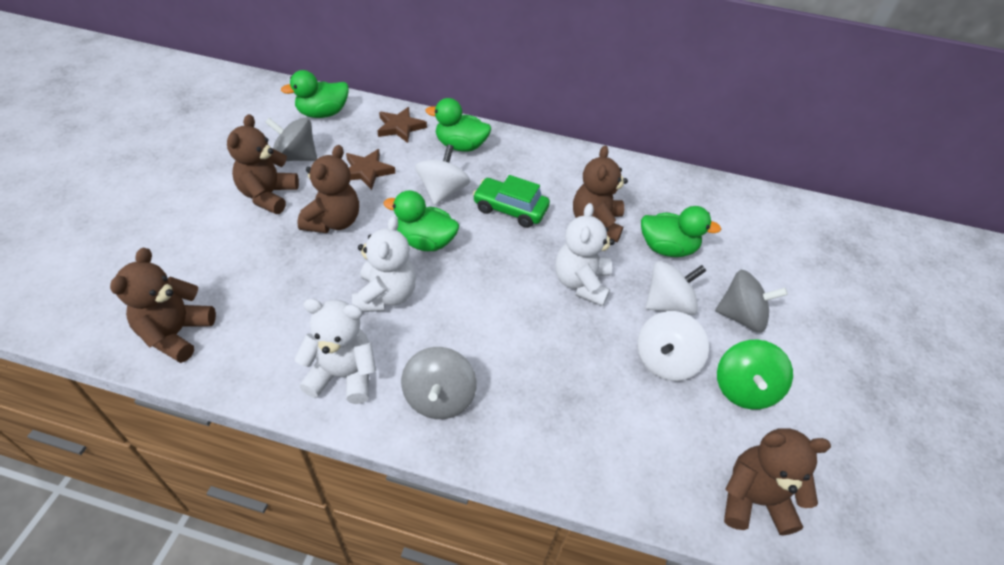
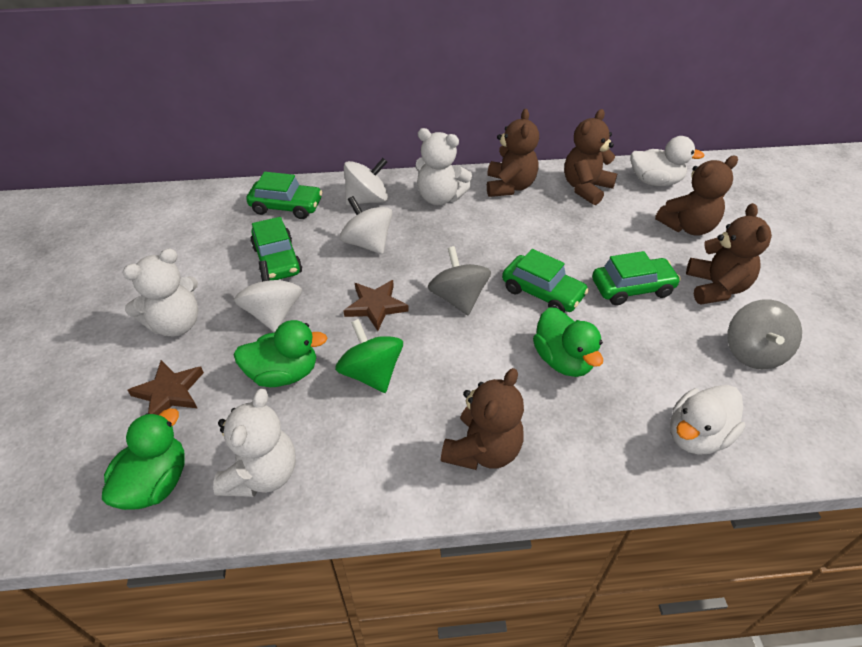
green car: 1 -> 4
green duck: 4 -> 3
grey spinning top: 3 -> 2
white duck: 0 -> 2

